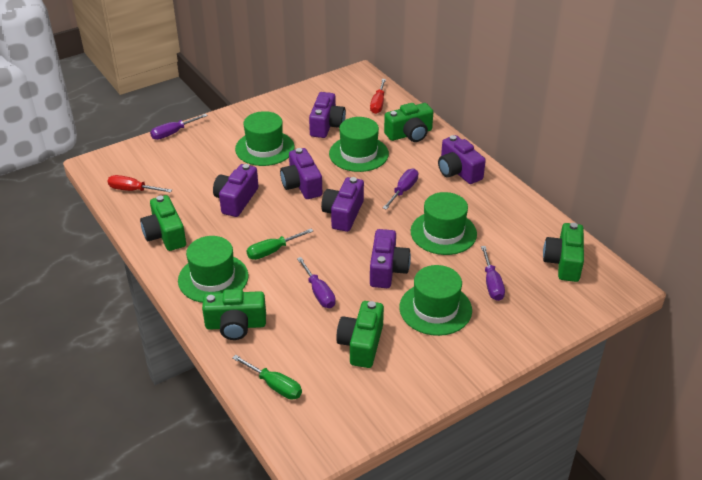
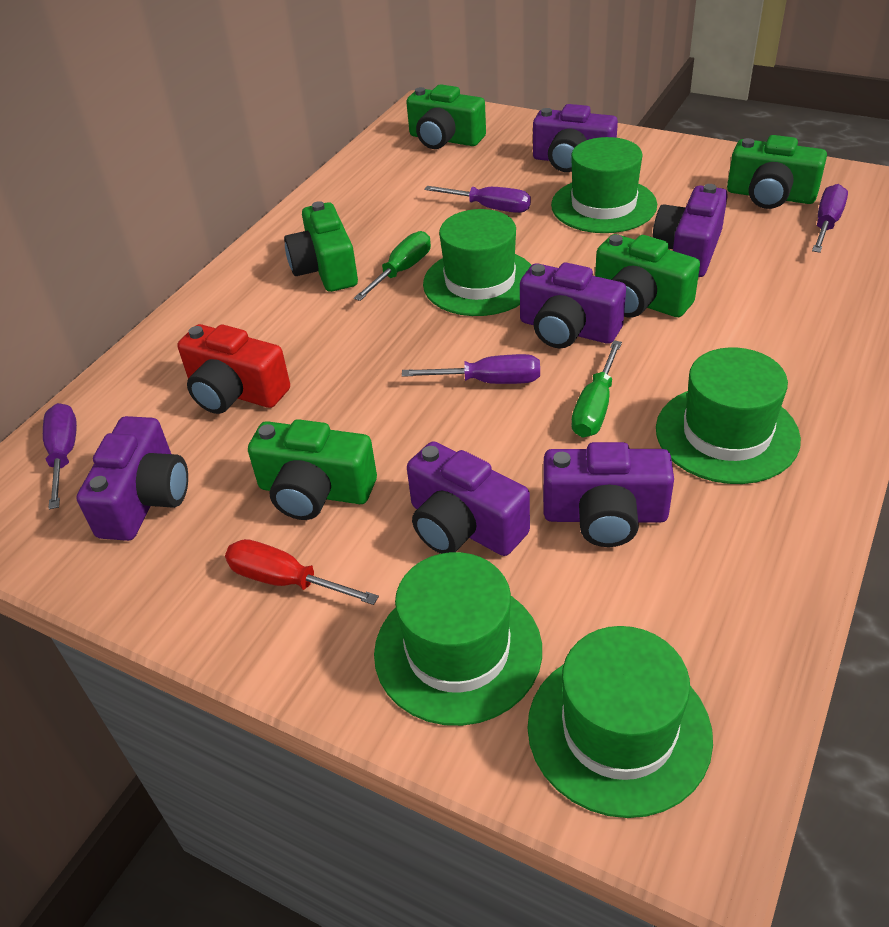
red camera: 0 -> 1
red screwdriver: 2 -> 1

